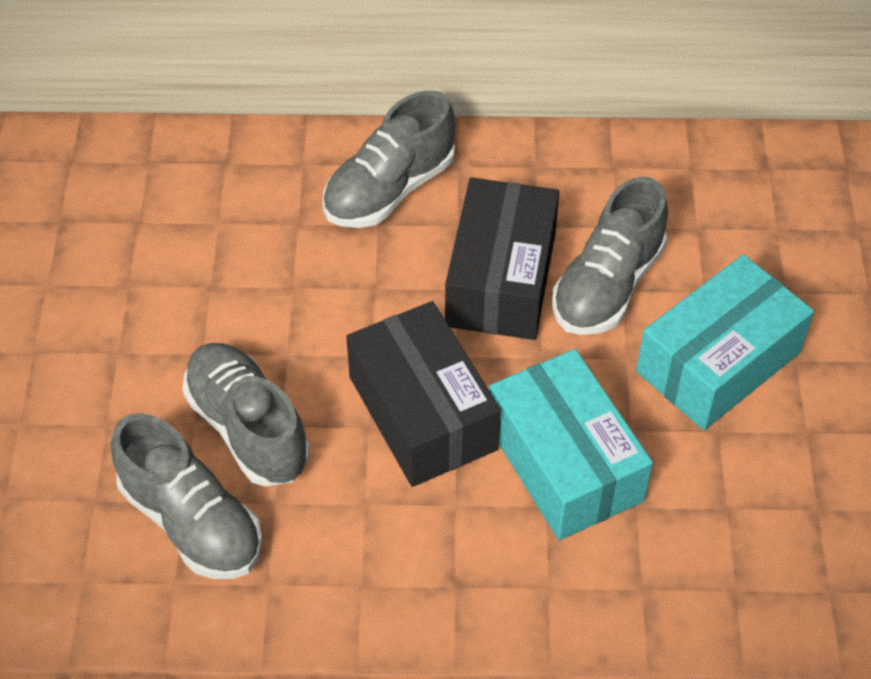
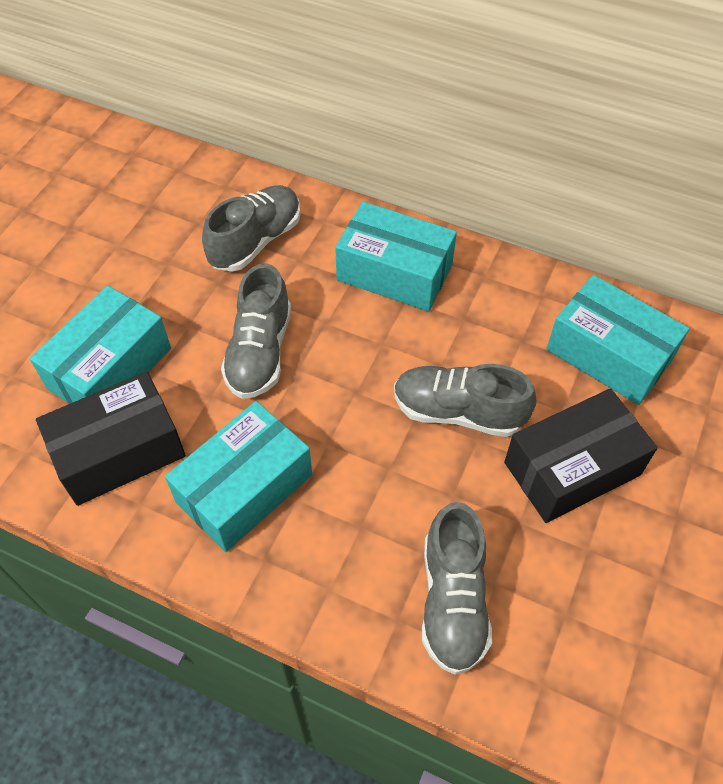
turquoise box: 2 -> 4

